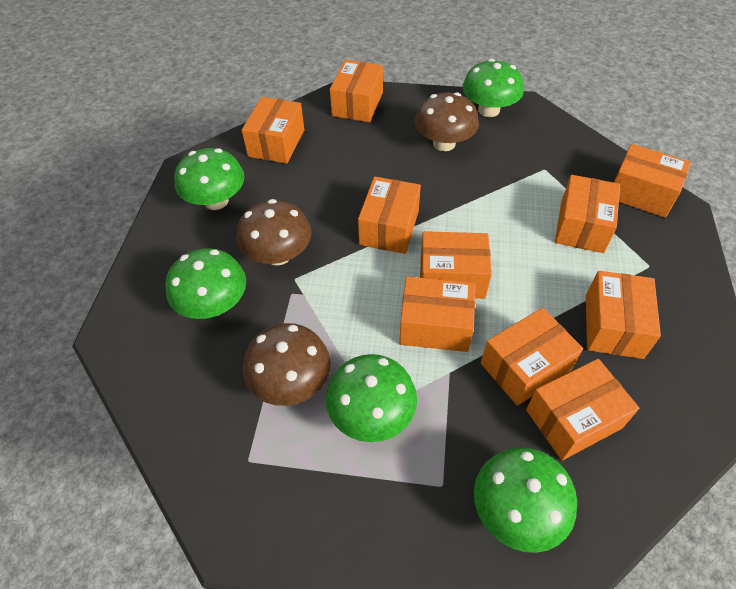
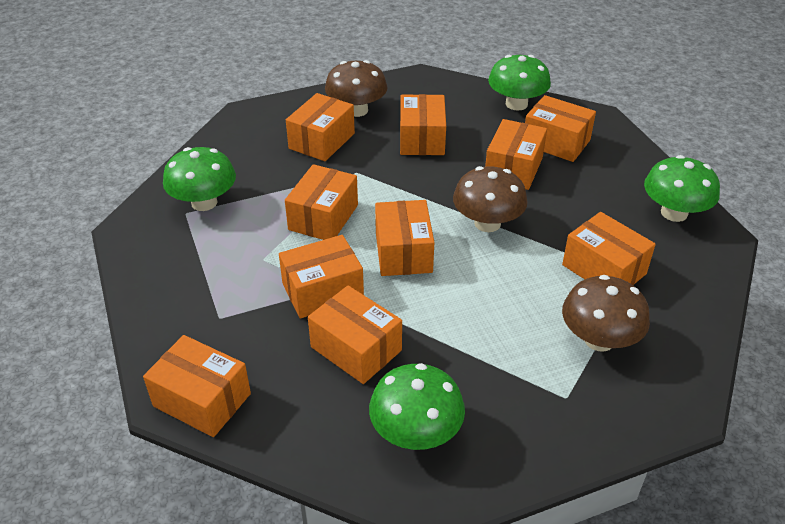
green mushroom: 5 -> 4

